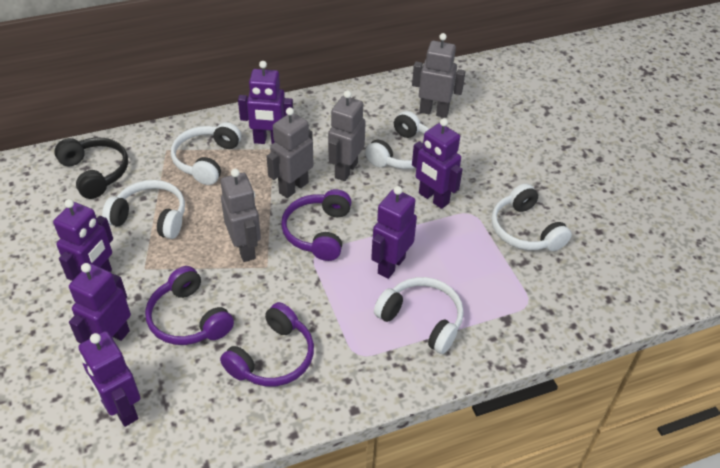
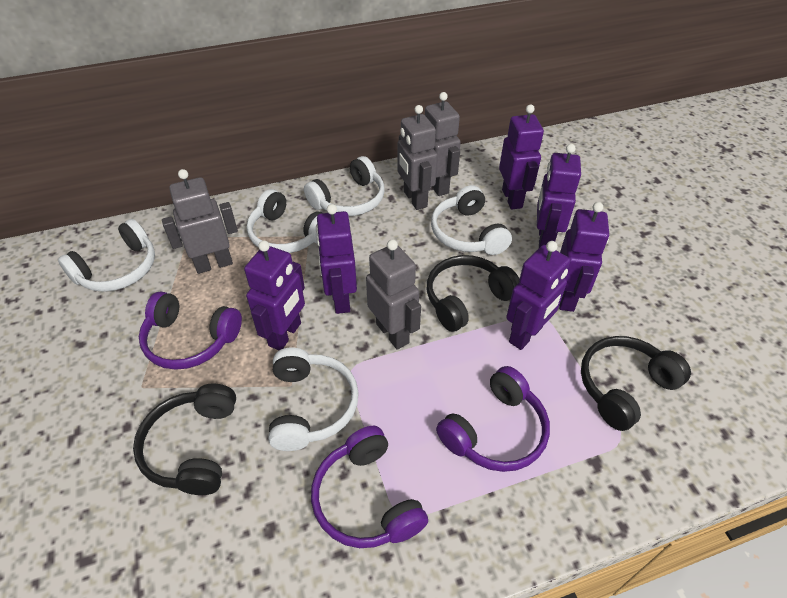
black headphones: 1 -> 3

